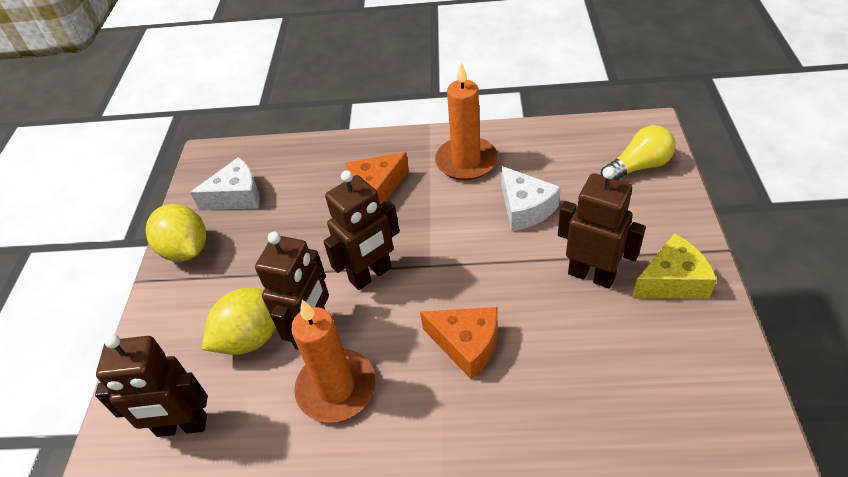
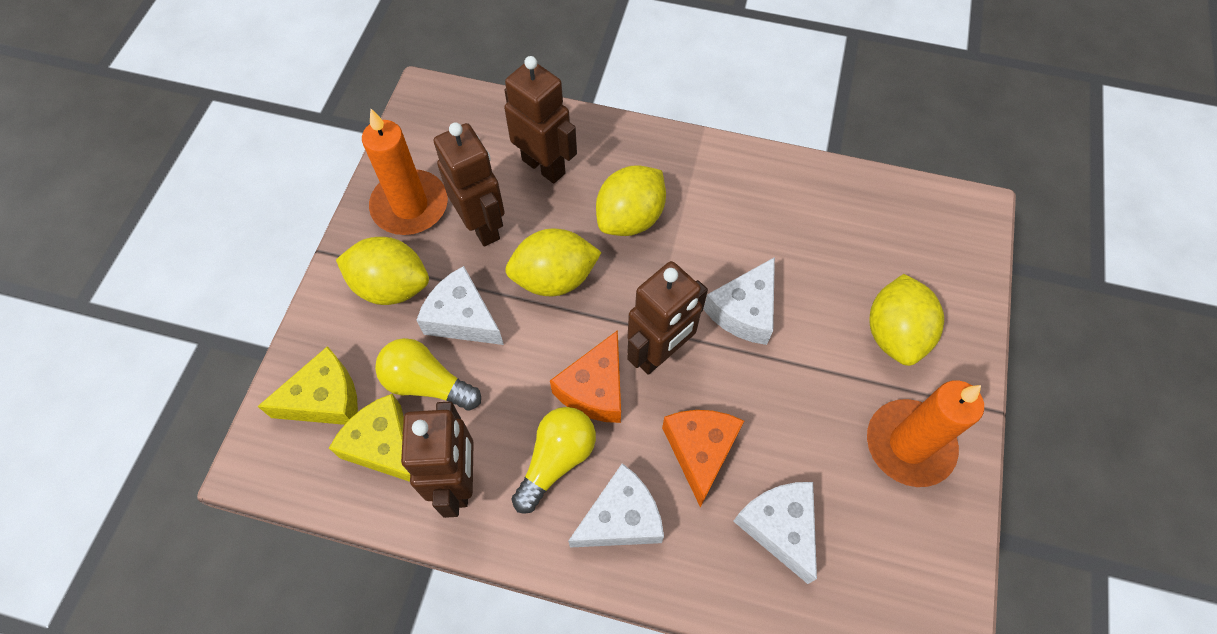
white cheese: 2 -> 4
yellow cheese: 1 -> 2
yellow lemon: 2 -> 4
yellow light bulb: 1 -> 2

